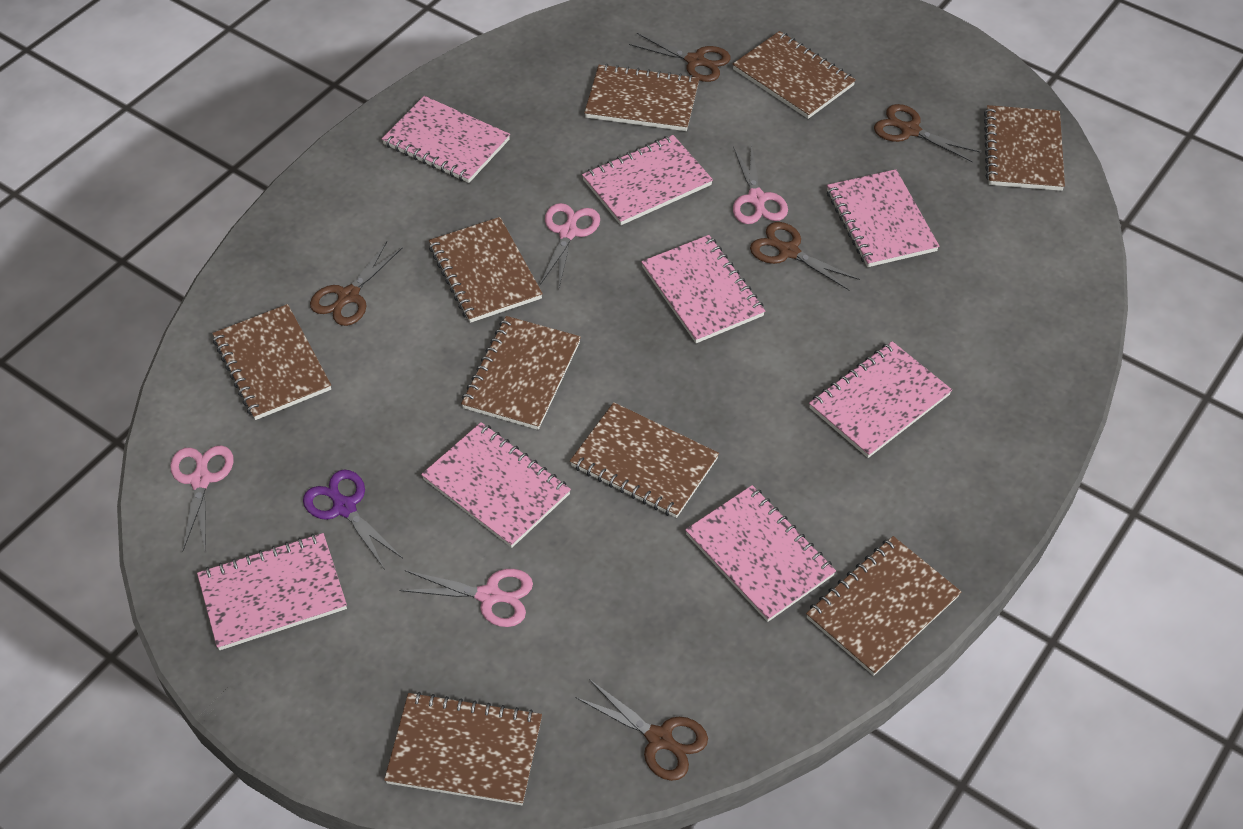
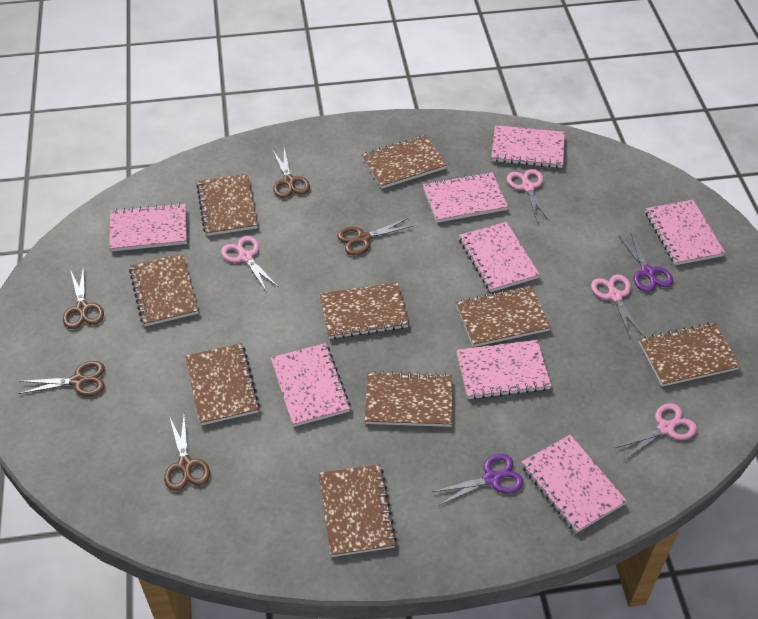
purple scissors: 1 -> 2

